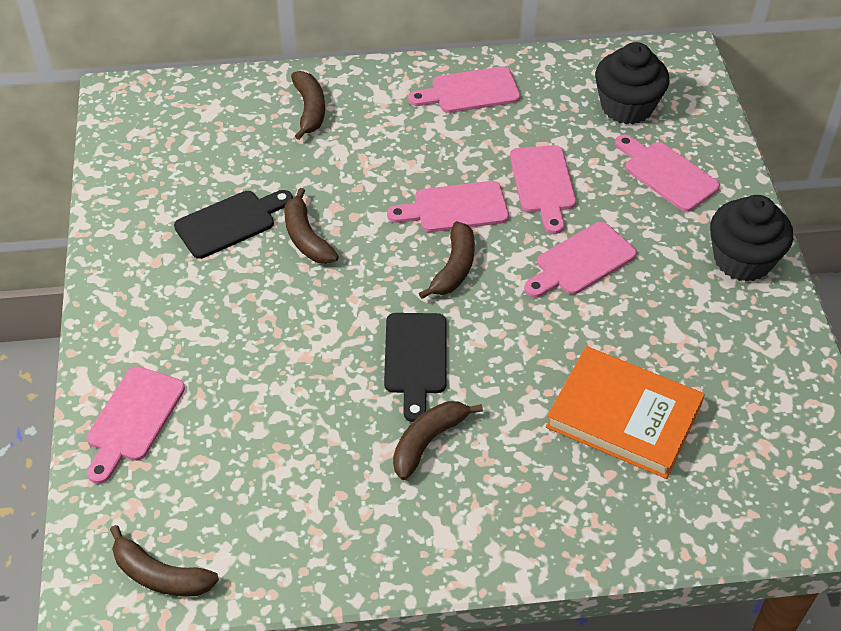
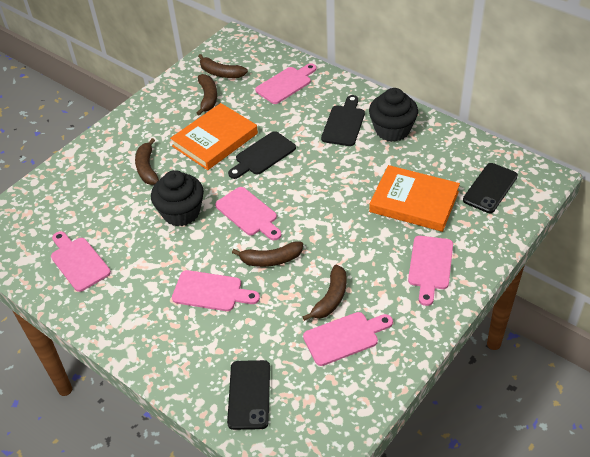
black phone: 0 -> 2
orange book: 1 -> 2

